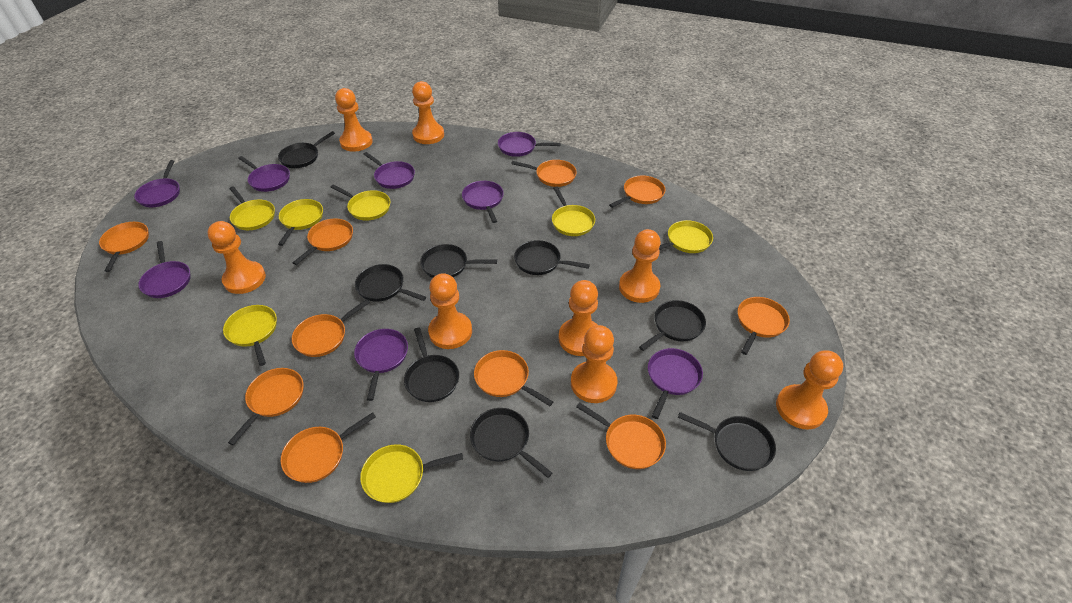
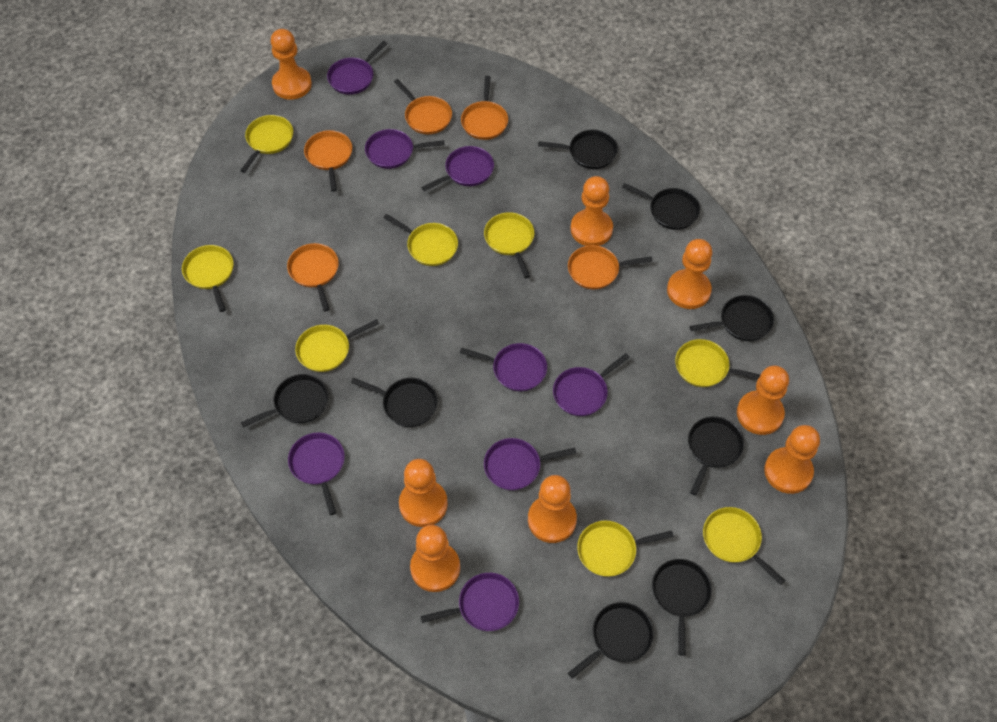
orange pan: 10 -> 5
yellow pan: 7 -> 8

